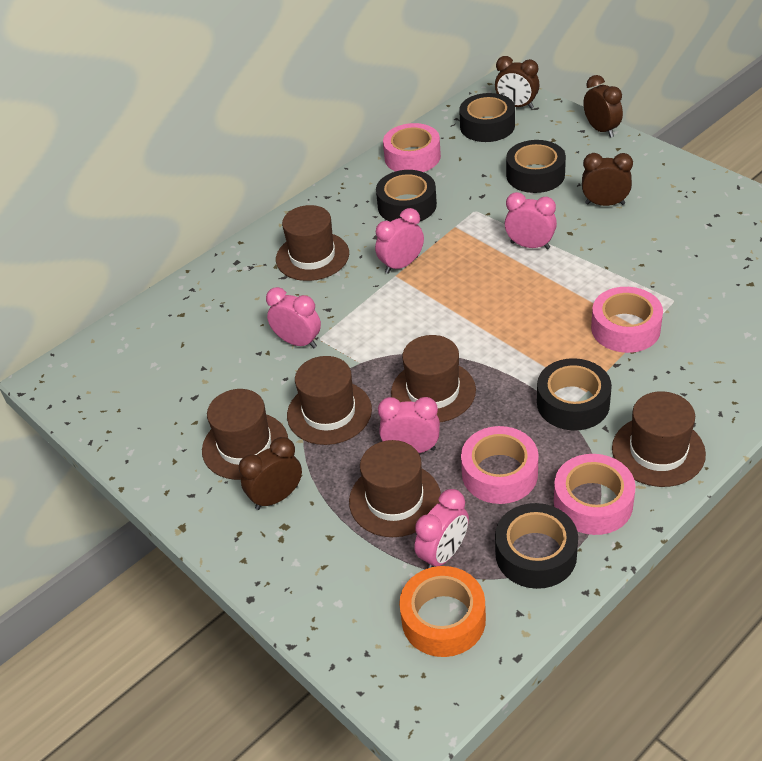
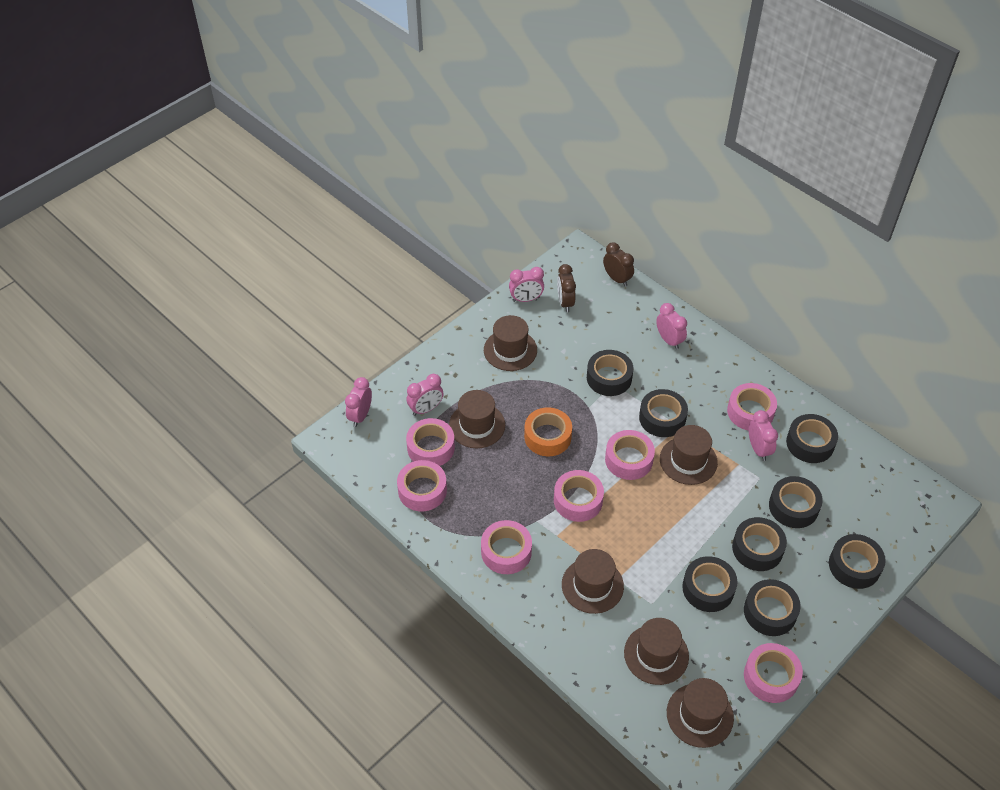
black tape: 5 -> 8
brown clock: 4 -> 2
pink tape: 4 -> 7

